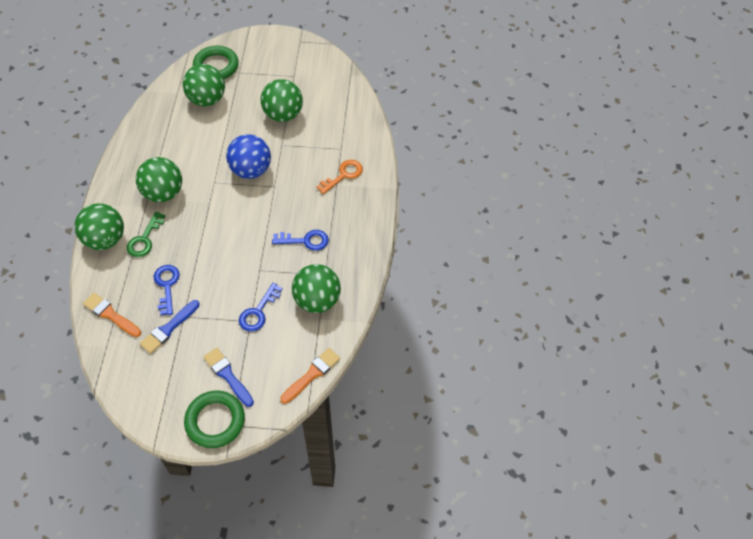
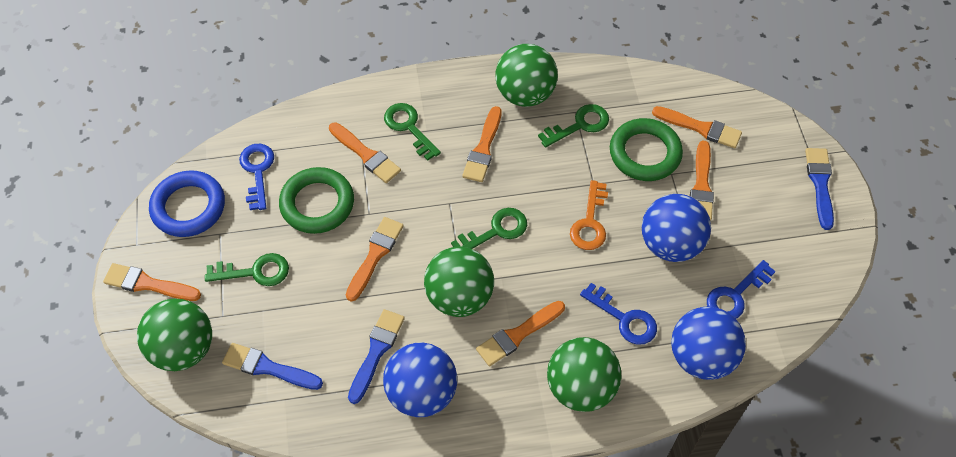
blue ball: 1 -> 3
blue brush: 2 -> 3
blue ring: 0 -> 1
green ball: 5 -> 4
green key: 1 -> 4
orange brush: 2 -> 7

